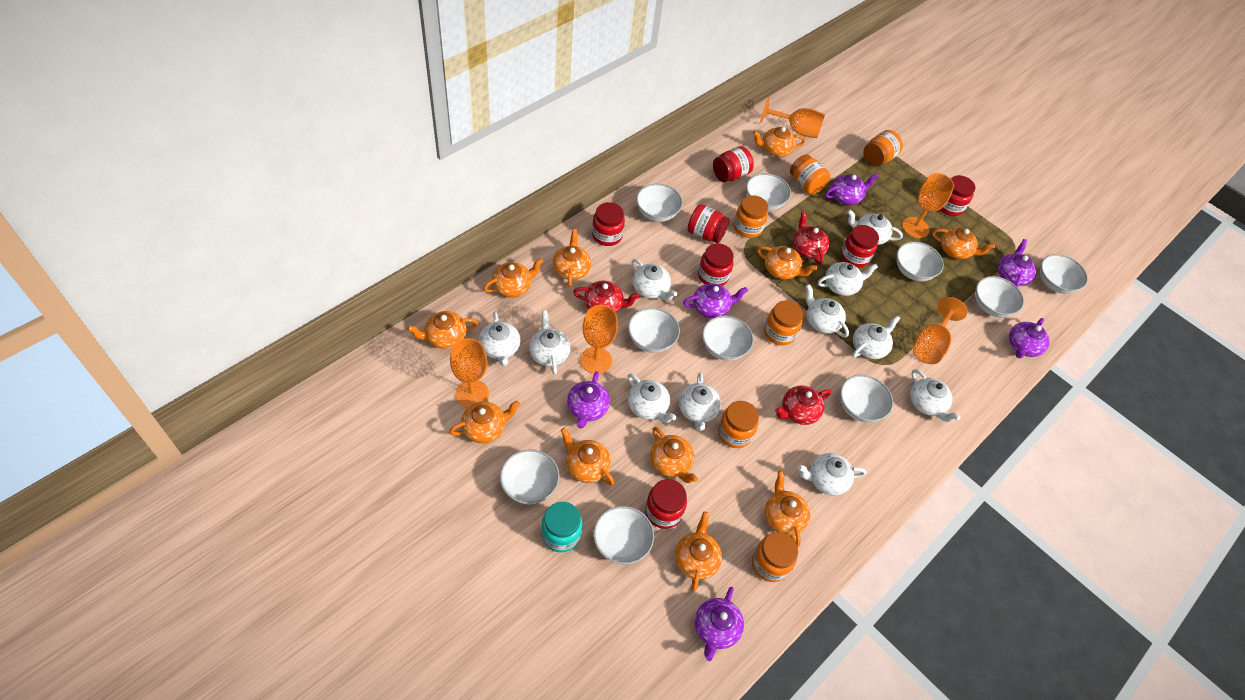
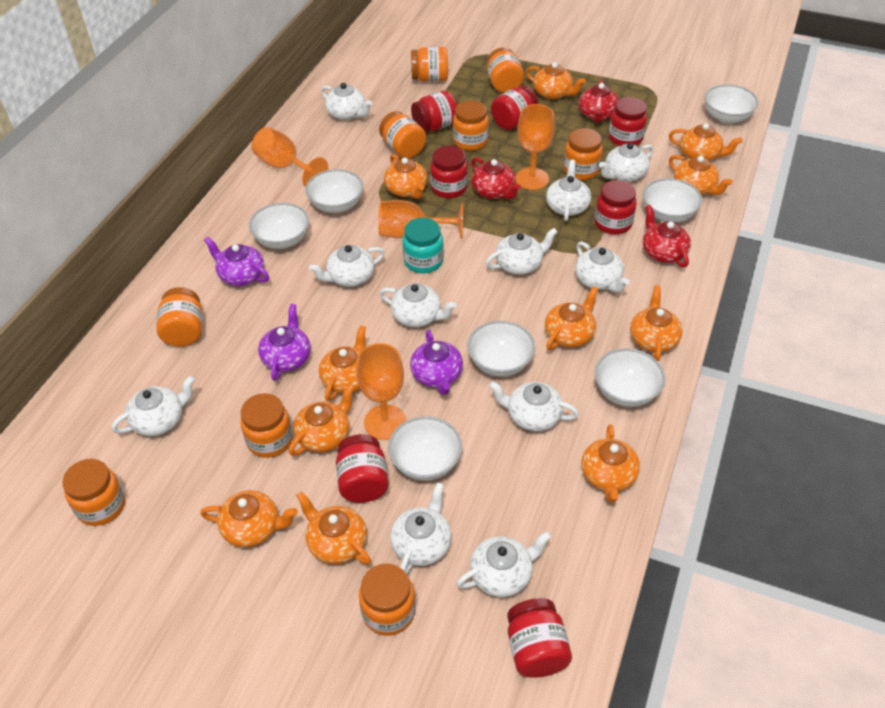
orange goblet: 5 -> 4
orange jar: 6 -> 9
purple teapot: 6 -> 3
white bowl: 10 -> 7

